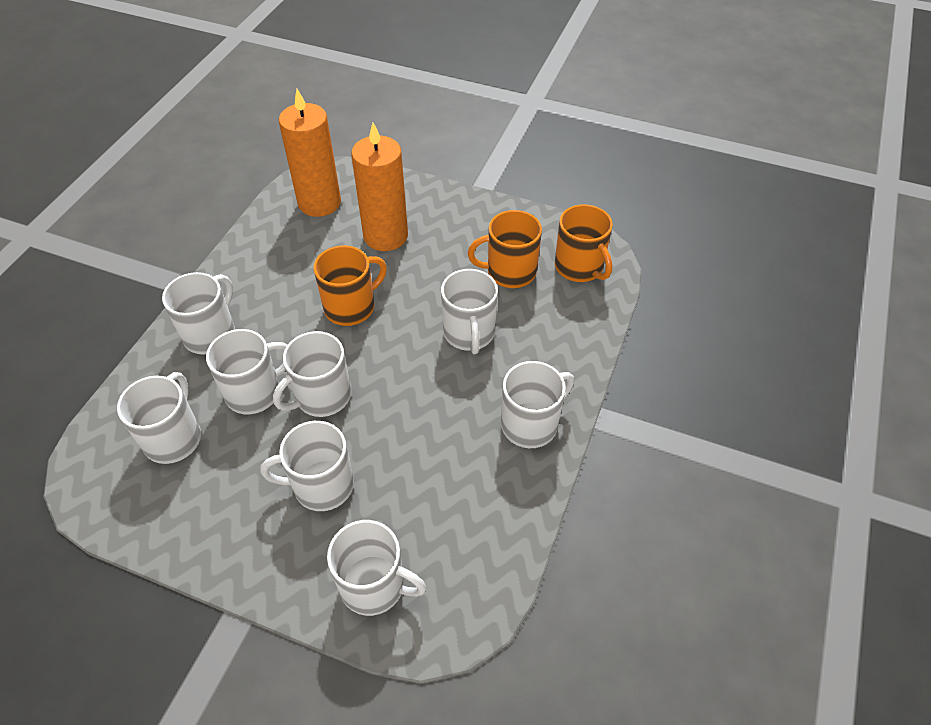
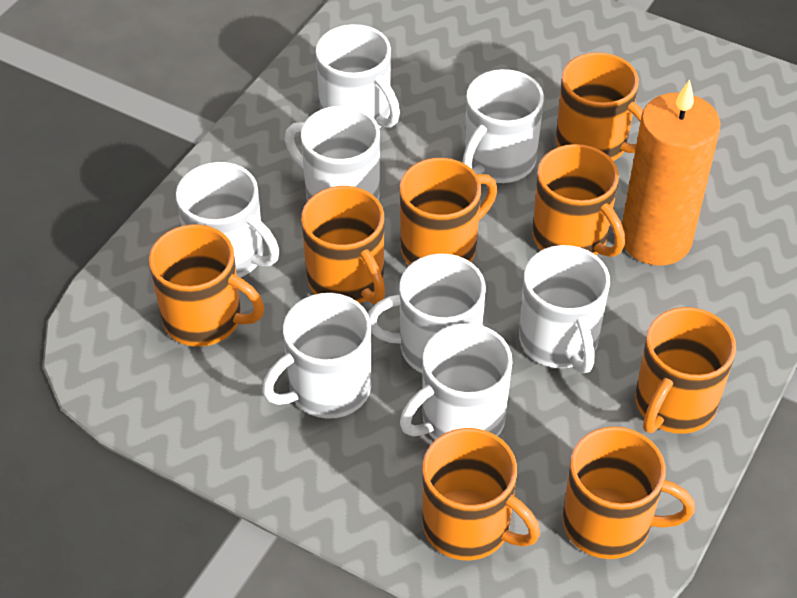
orange candle: 2 -> 1
orange mug: 3 -> 8

